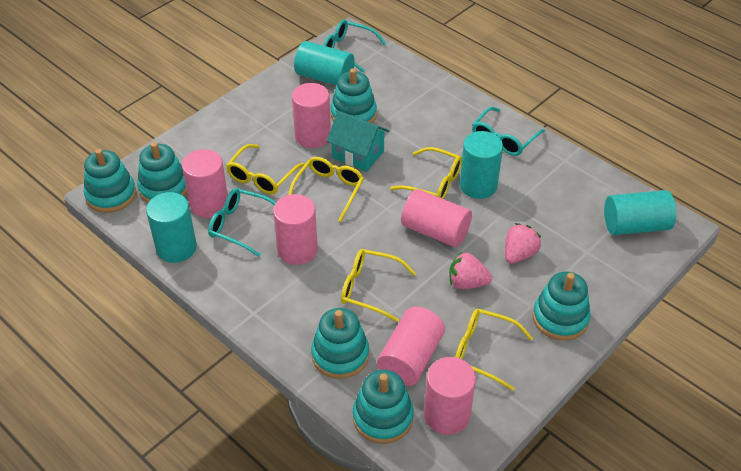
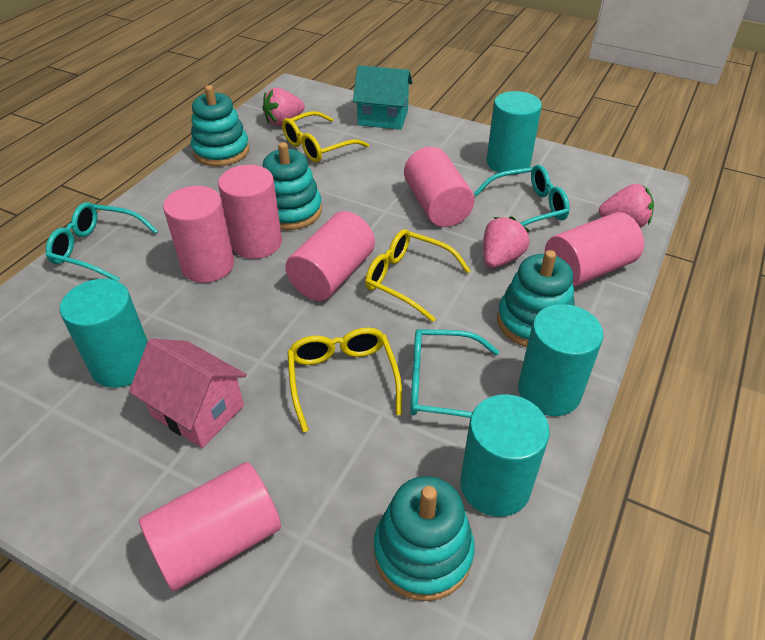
pink house: 0 -> 1
pink strawberry: 2 -> 3
turquoise stacking toy: 6 -> 4
yellow glasses: 5 -> 3

